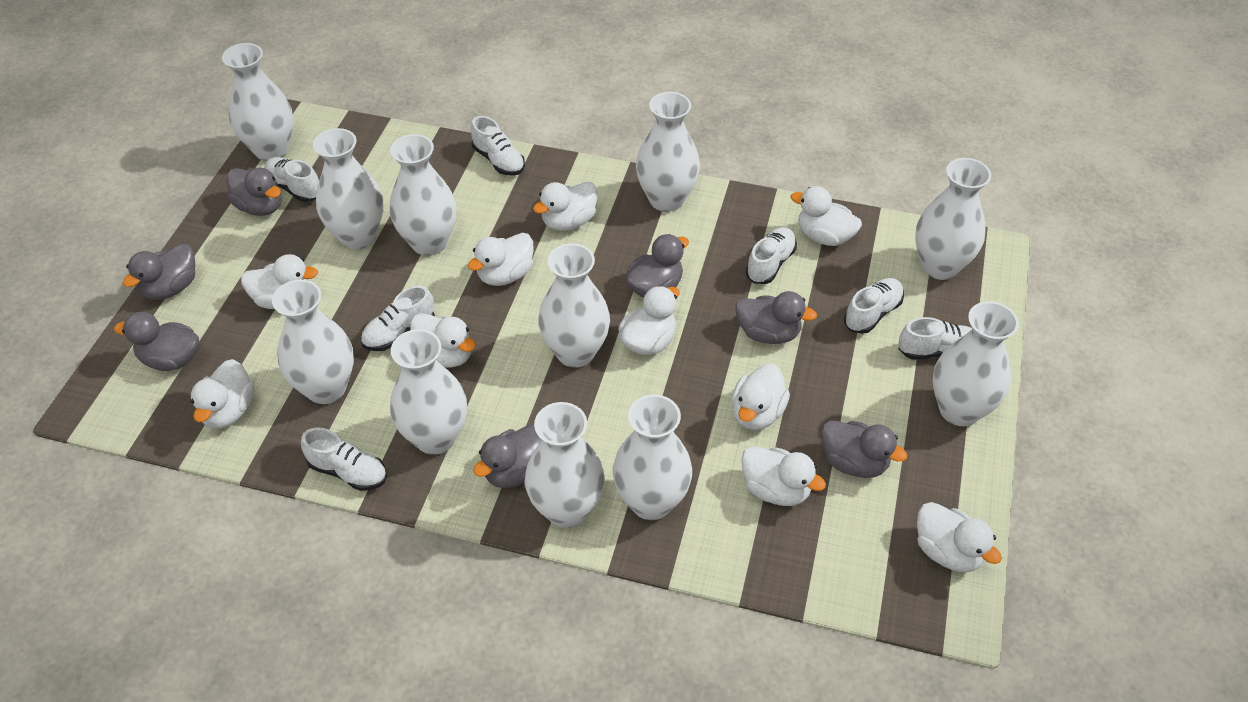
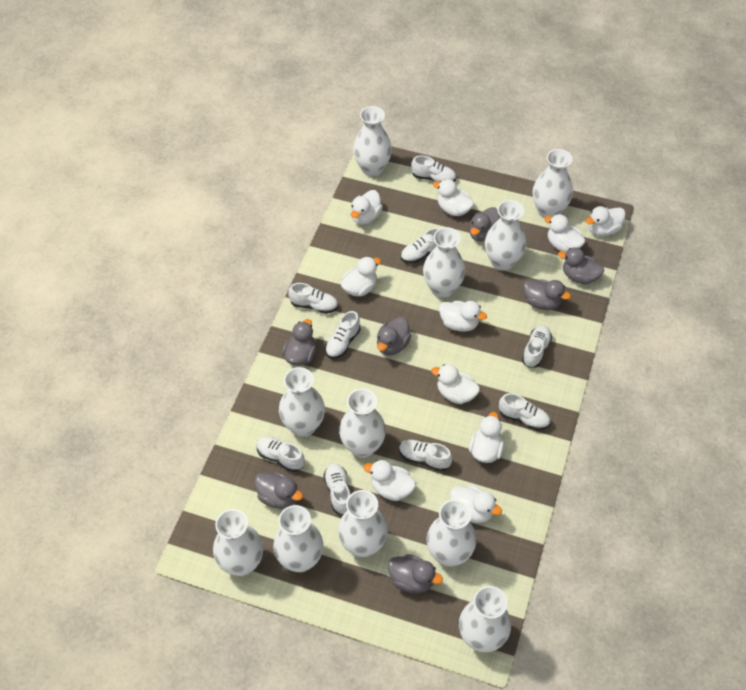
white shoe: 7 -> 9

